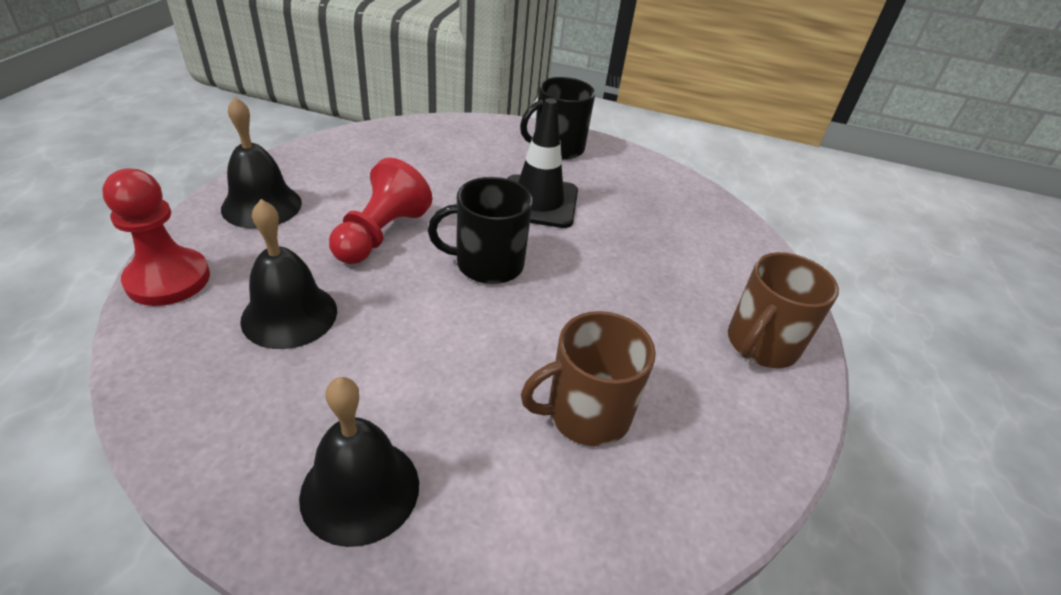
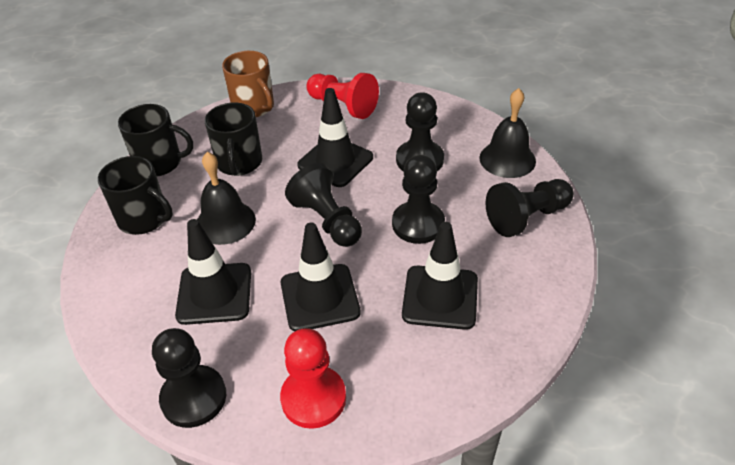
black bell: 3 -> 2
black mug: 2 -> 3
black pawn: 0 -> 5
black traffic cone: 1 -> 4
brown mug: 2 -> 1

